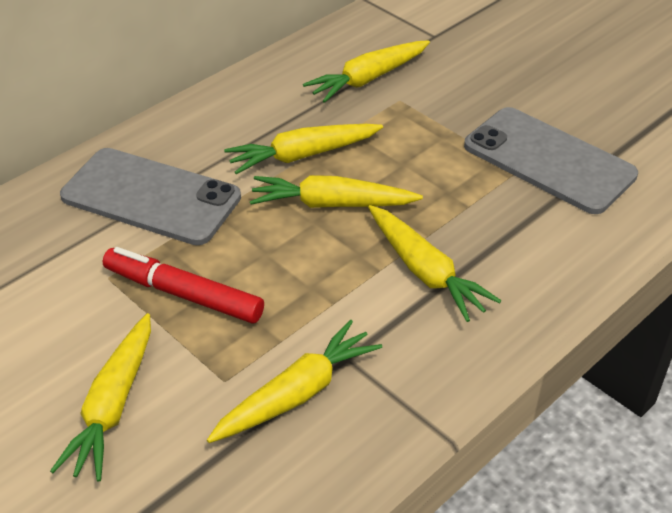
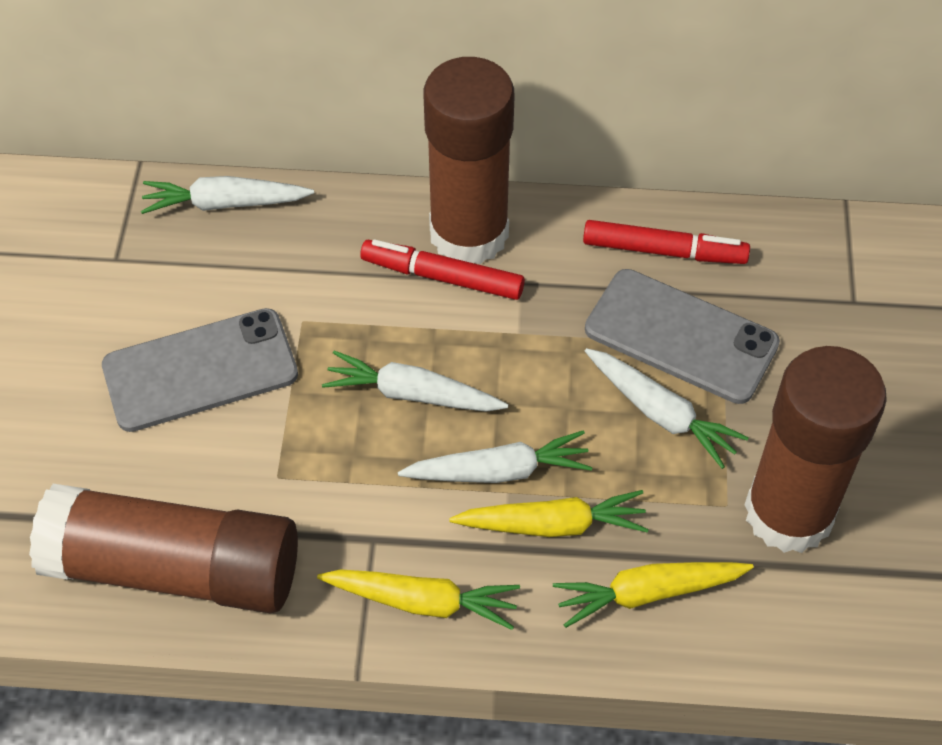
brown glue stick: 0 -> 3
red marker: 1 -> 2
white carrot: 0 -> 4
yellow carrot: 6 -> 3

